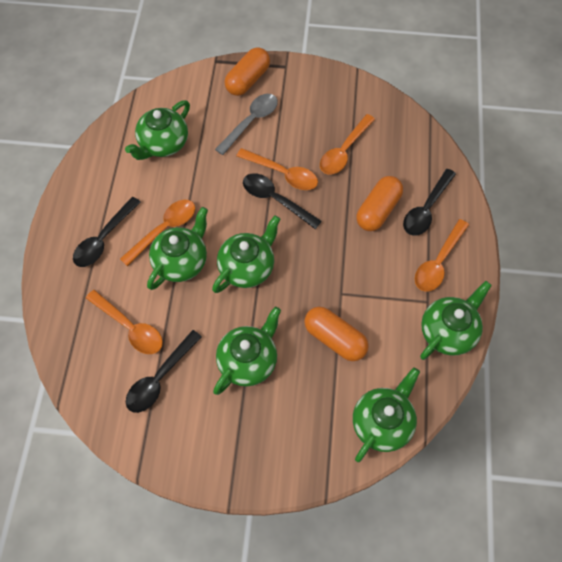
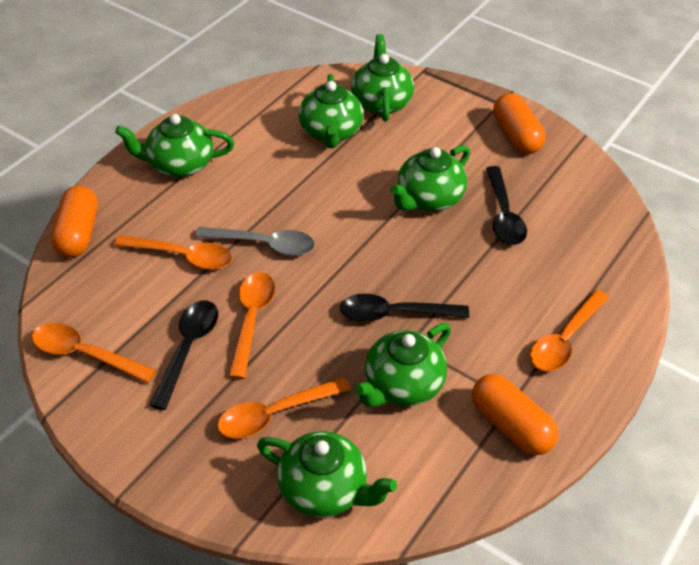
black spoon: 4 -> 3

